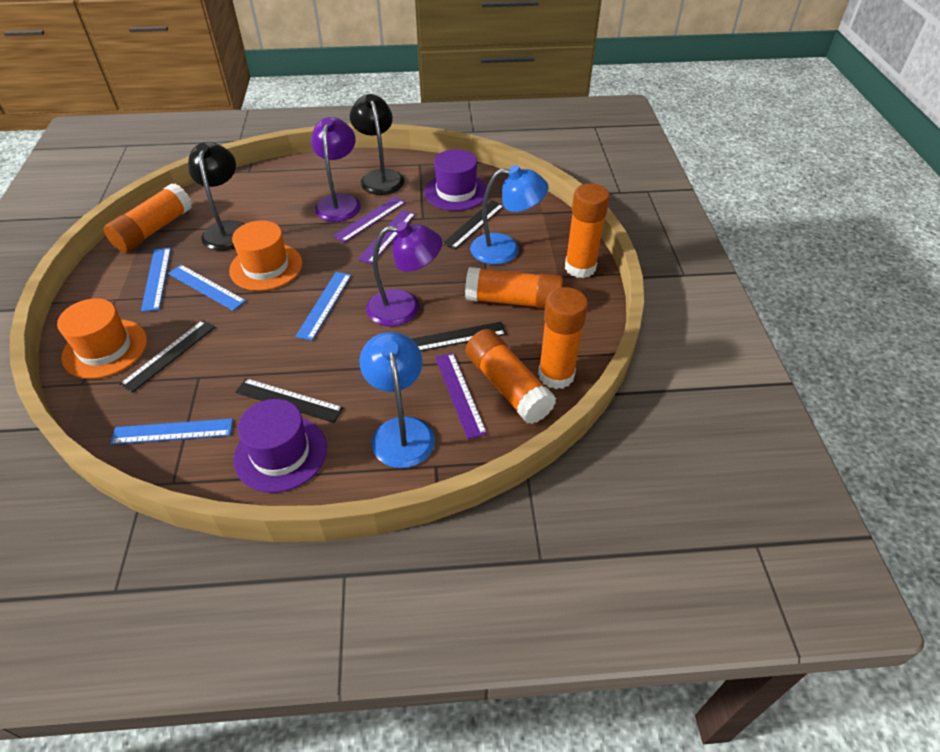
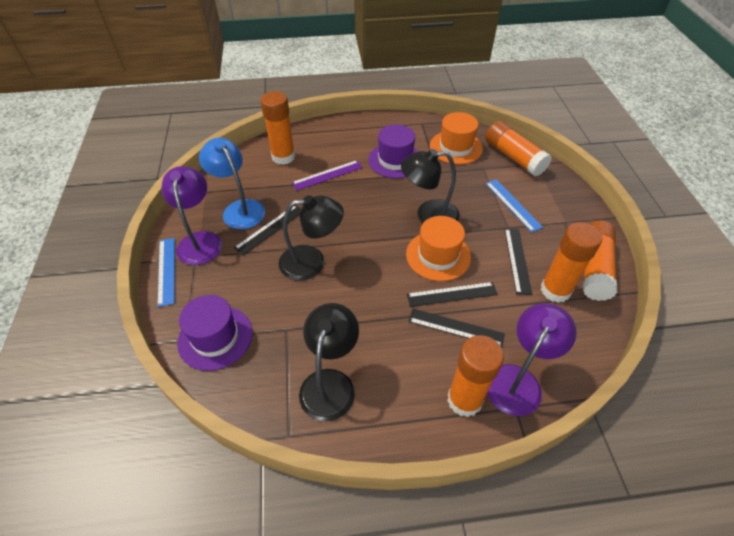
black lamp: 2 -> 3
blue lamp: 2 -> 1
blue ruler: 4 -> 2
purple ruler: 3 -> 1

